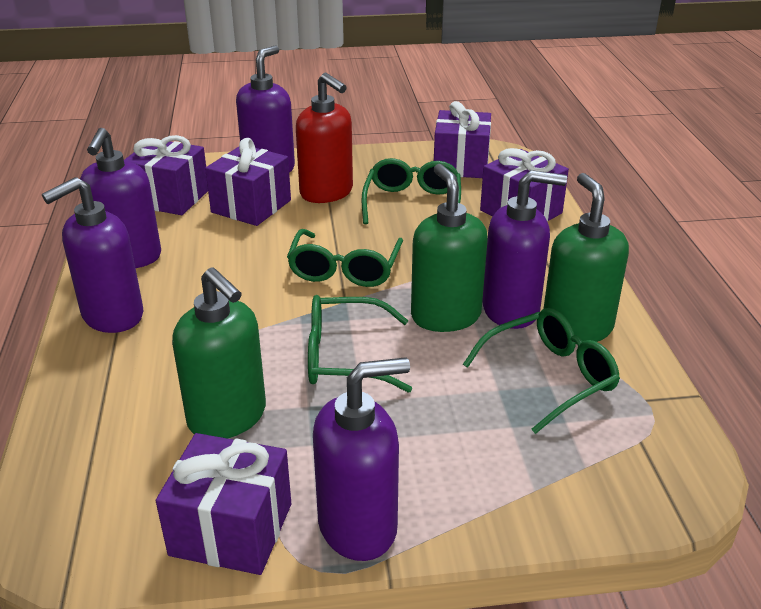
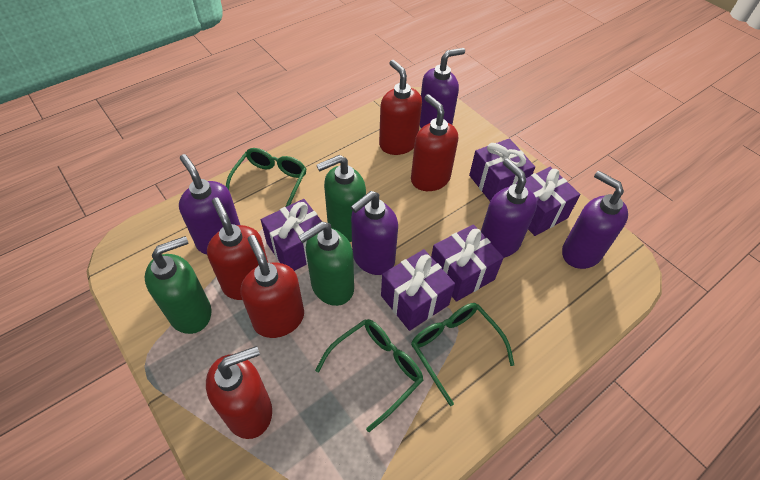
green glasses: 4 -> 3
red soap dispenser: 1 -> 5

